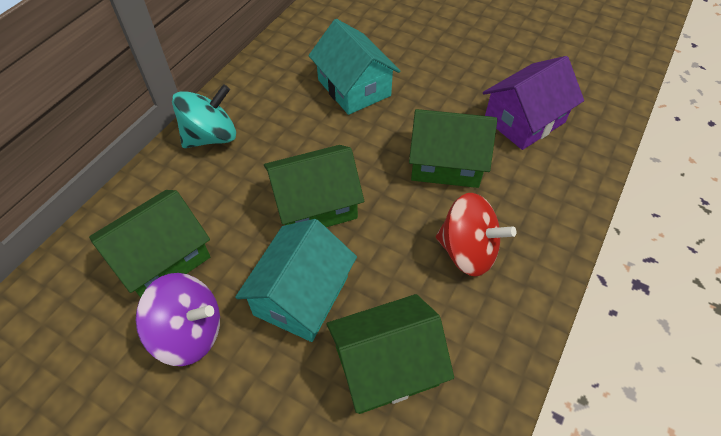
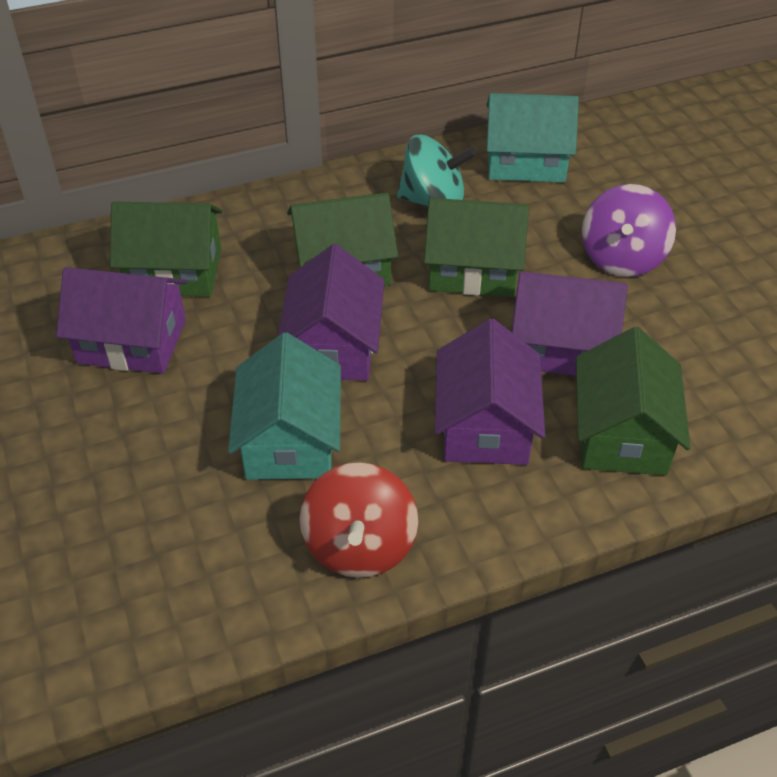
purple house: 1 -> 4

